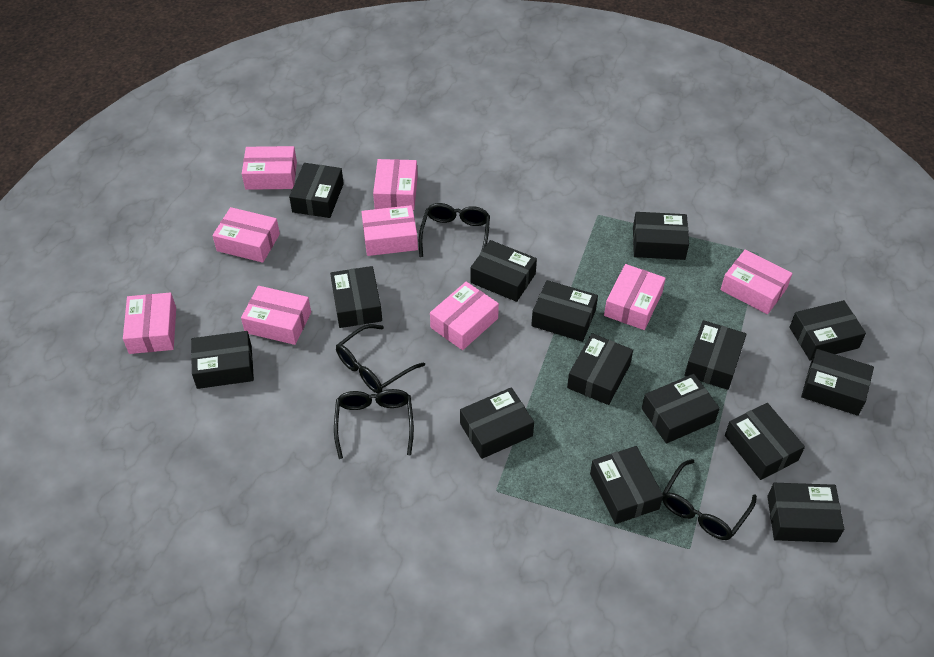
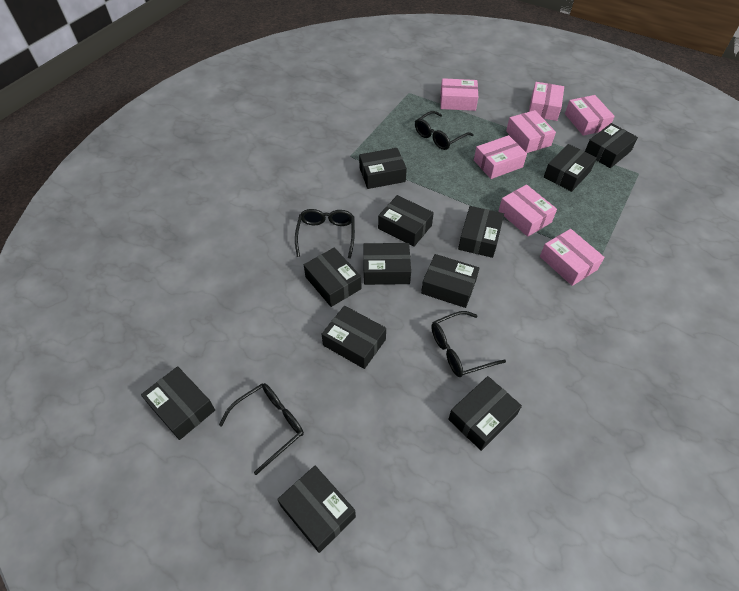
black box: 15 -> 12
pink box: 9 -> 7

